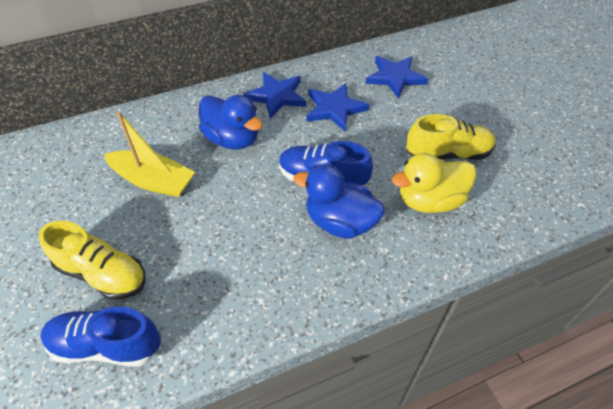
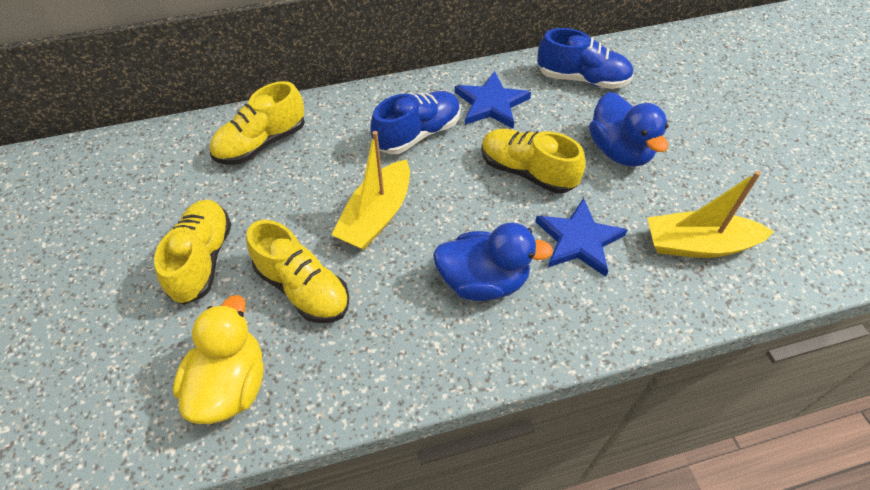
blue star: 3 -> 2
yellow boat: 1 -> 2
yellow shoe: 2 -> 4

